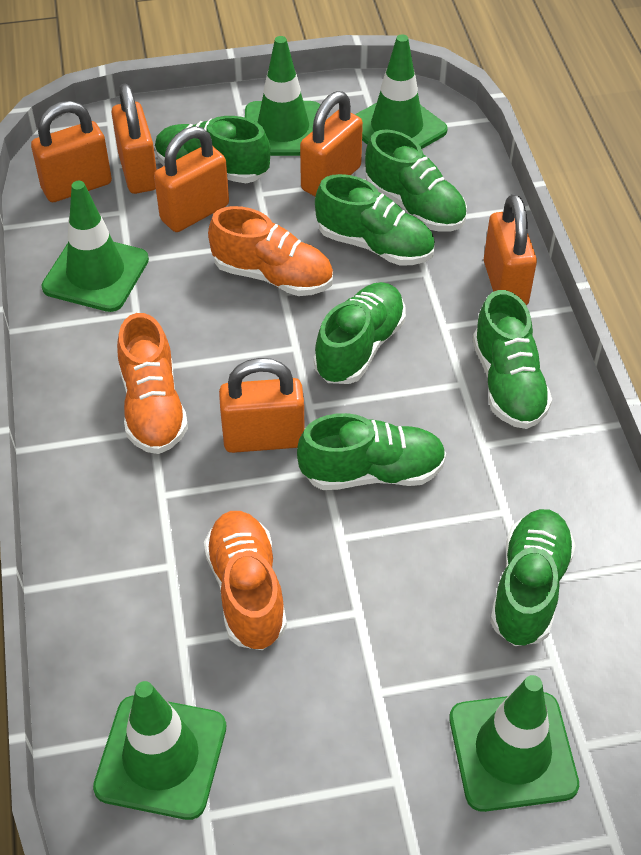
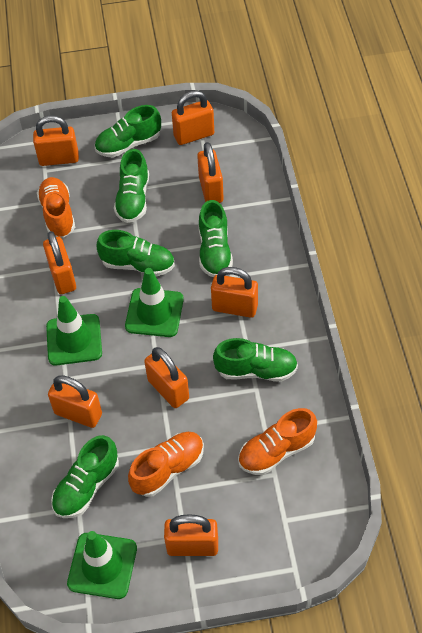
green shoe: 7 -> 6
green traffic cone: 5 -> 3
orange padlock: 6 -> 8

